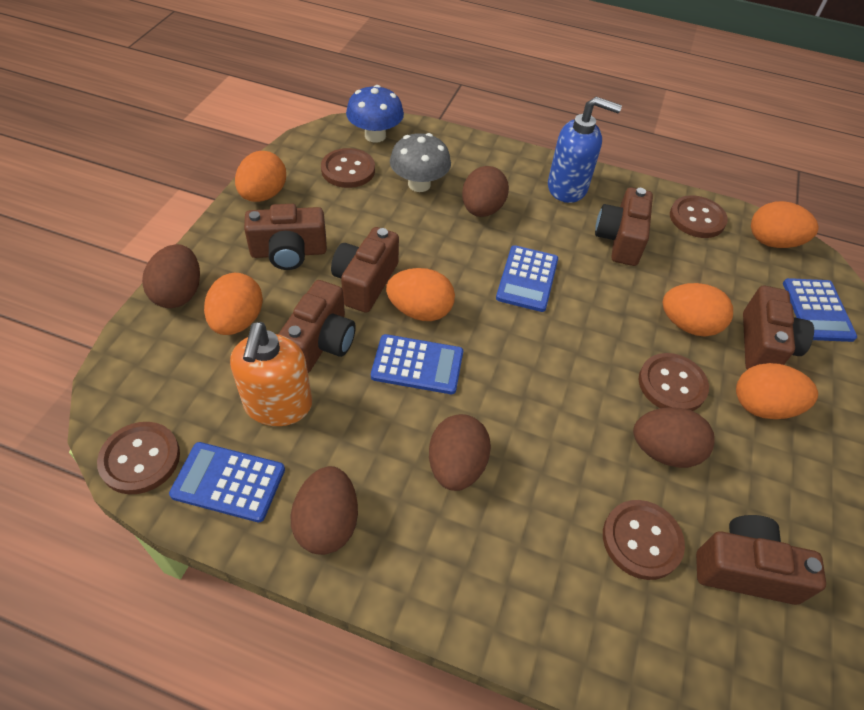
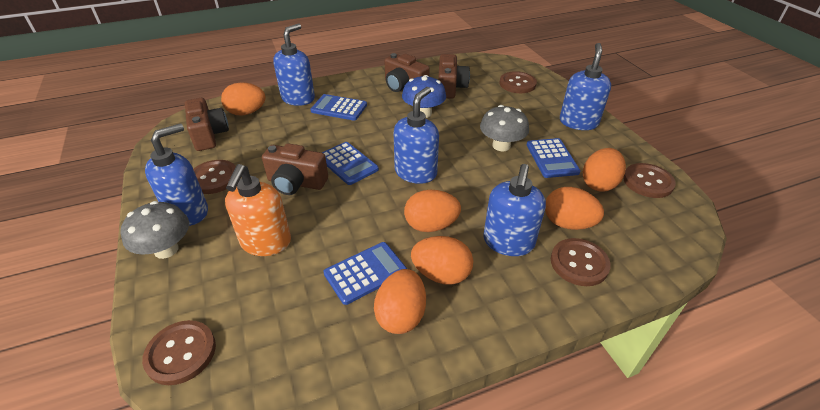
blue soap dispenser: 1 -> 5
brown camera: 6 -> 4
brown egg: 5 -> 0
grey mushroom: 1 -> 2

